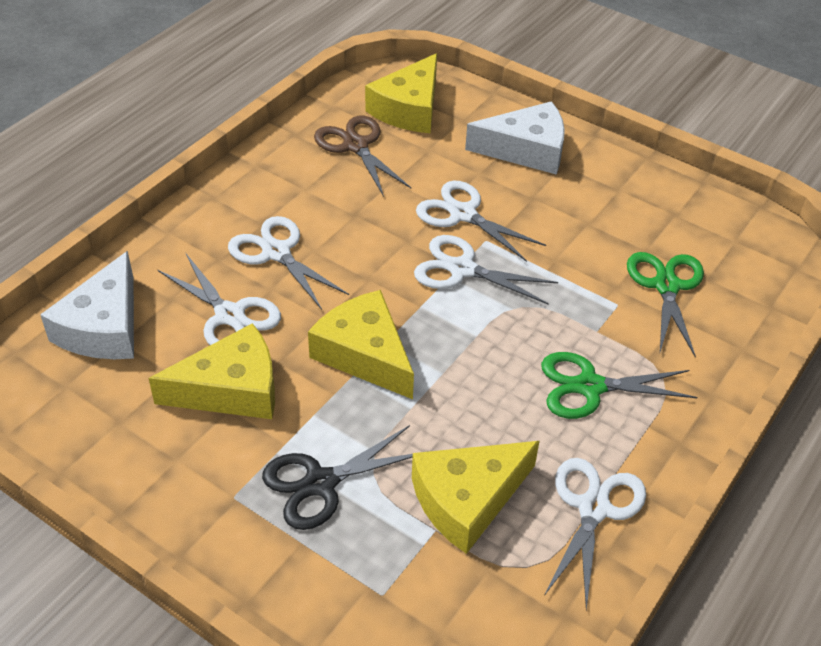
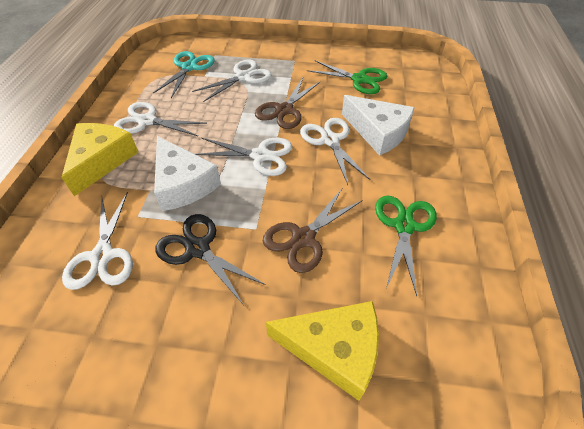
brown scissors: 1 -> 2
turquoise scissors: 0 -> 1
yellow cheese: 4 -> 2

